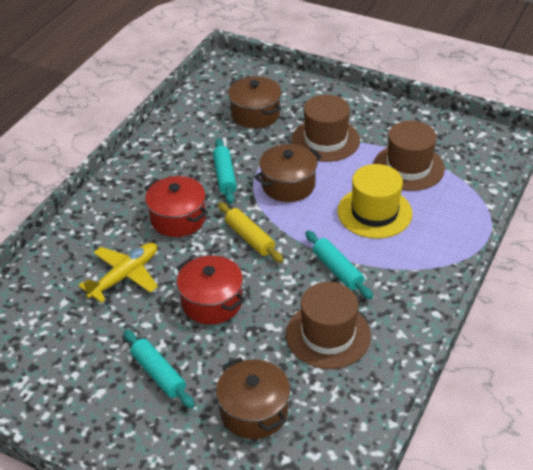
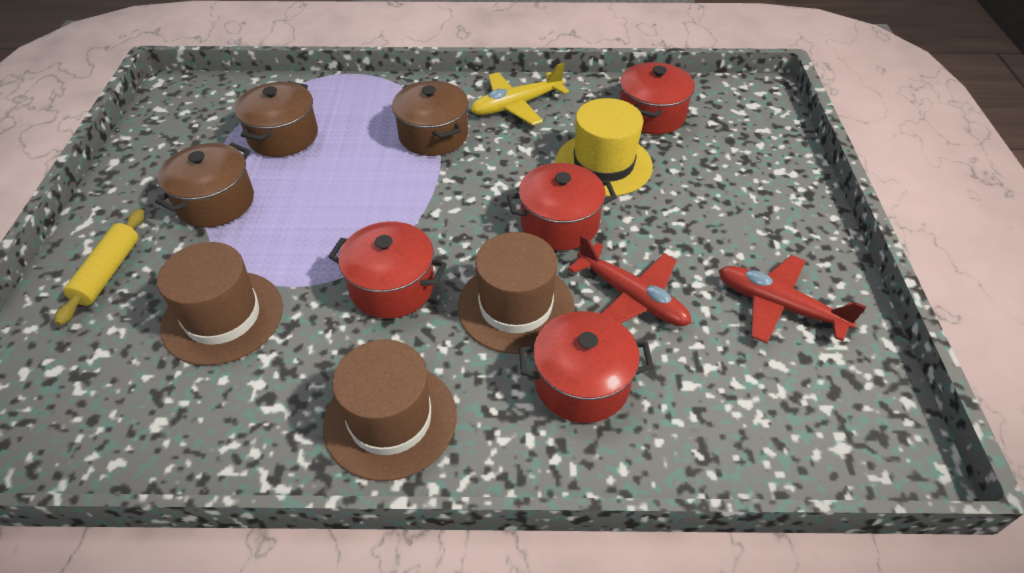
red plane: 0 -> 2
red pot: 2 -> 4
turquoise rolling pin: 3 -> 0

